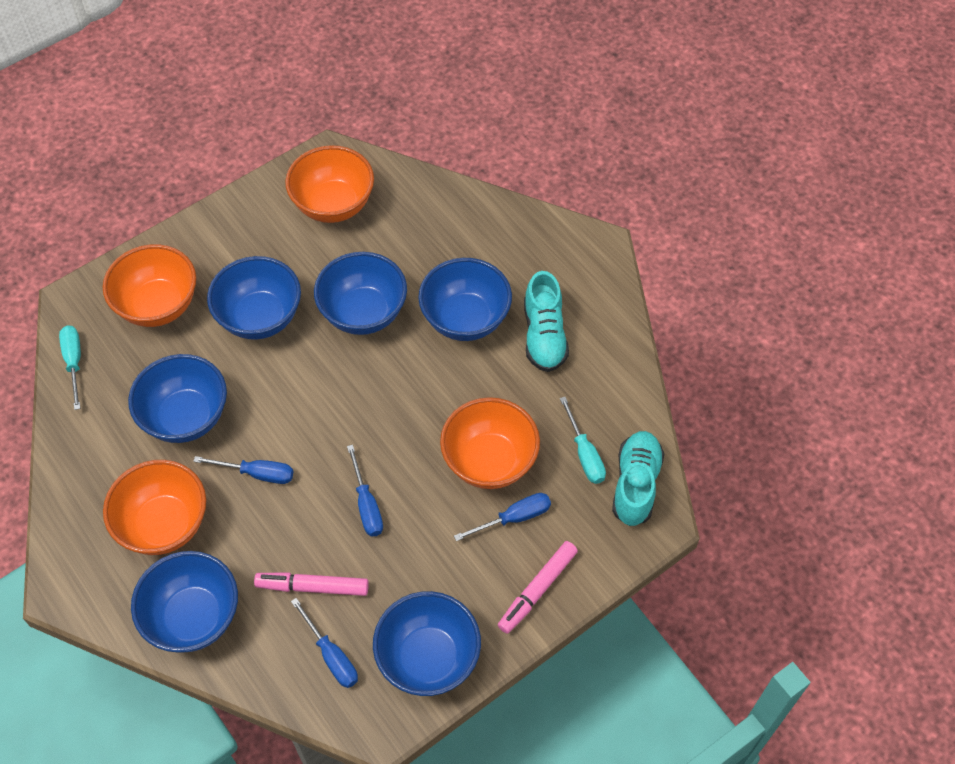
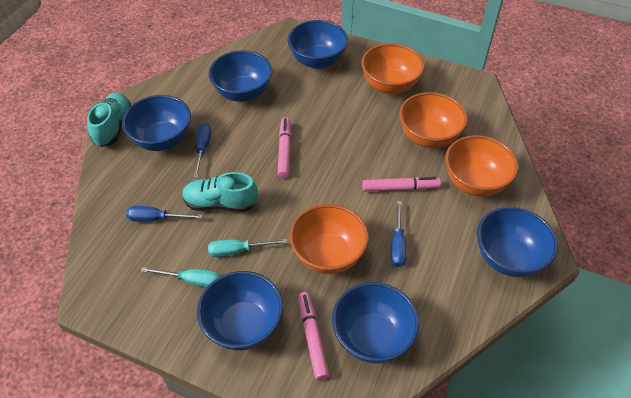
blue screwdriver: 4 -> 3
pink marker: 2 -> 3

